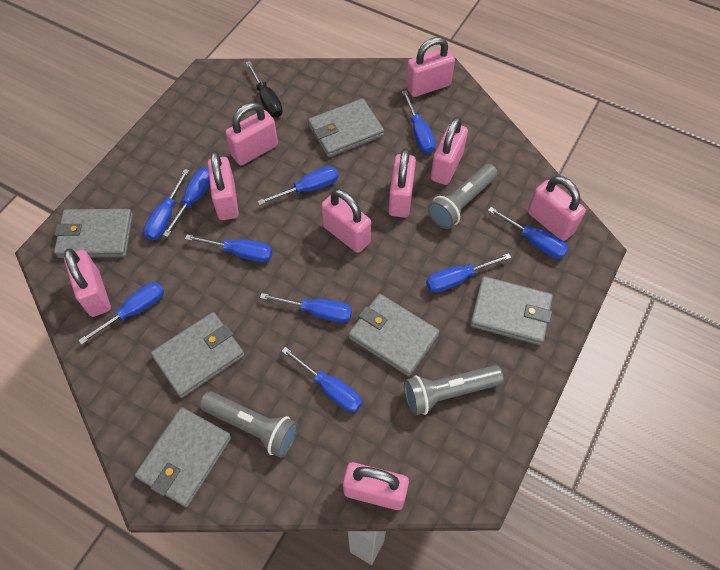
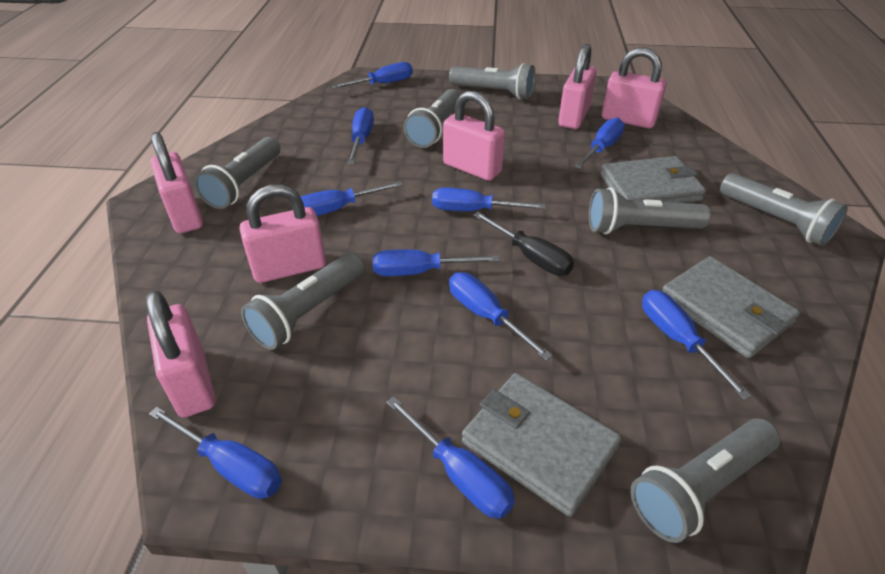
grey flashlight: 3 -> 7
grey wallet: 6 -> 3
pink padlock: 9 -> 6

